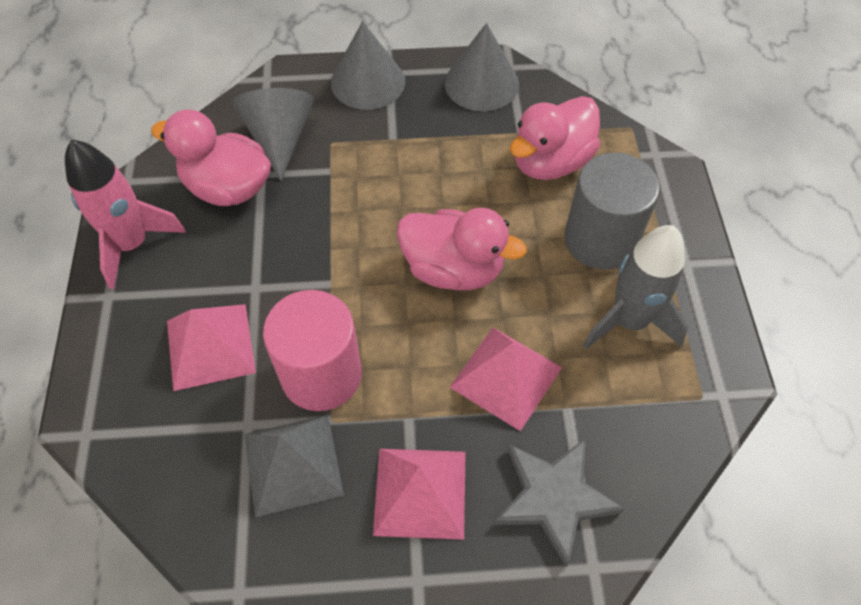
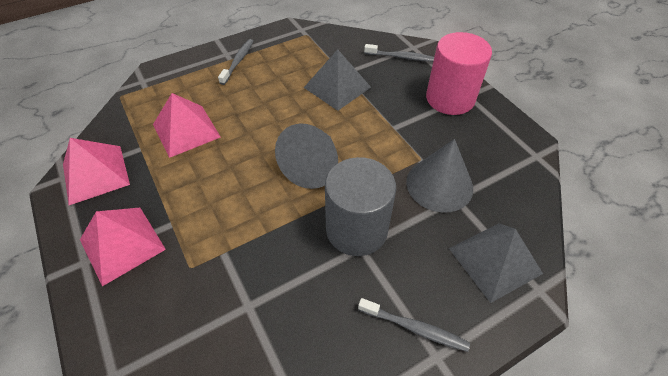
grey cone: 3 -> 2
grey pyramid: 1 -> 2
grey rocket: 1 -> 0
grey star: 1 -> 0
grey toothbrush: 0 -> 3
pink duck: 3 -> 0
pink rocket: 1 -> 0

